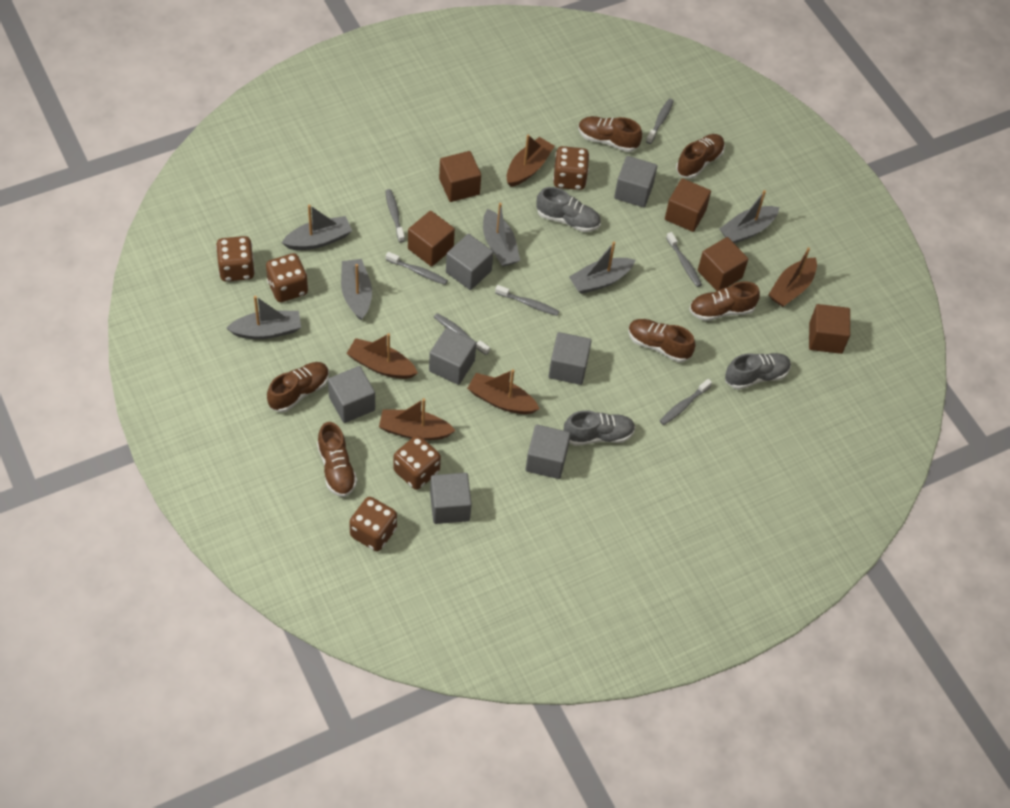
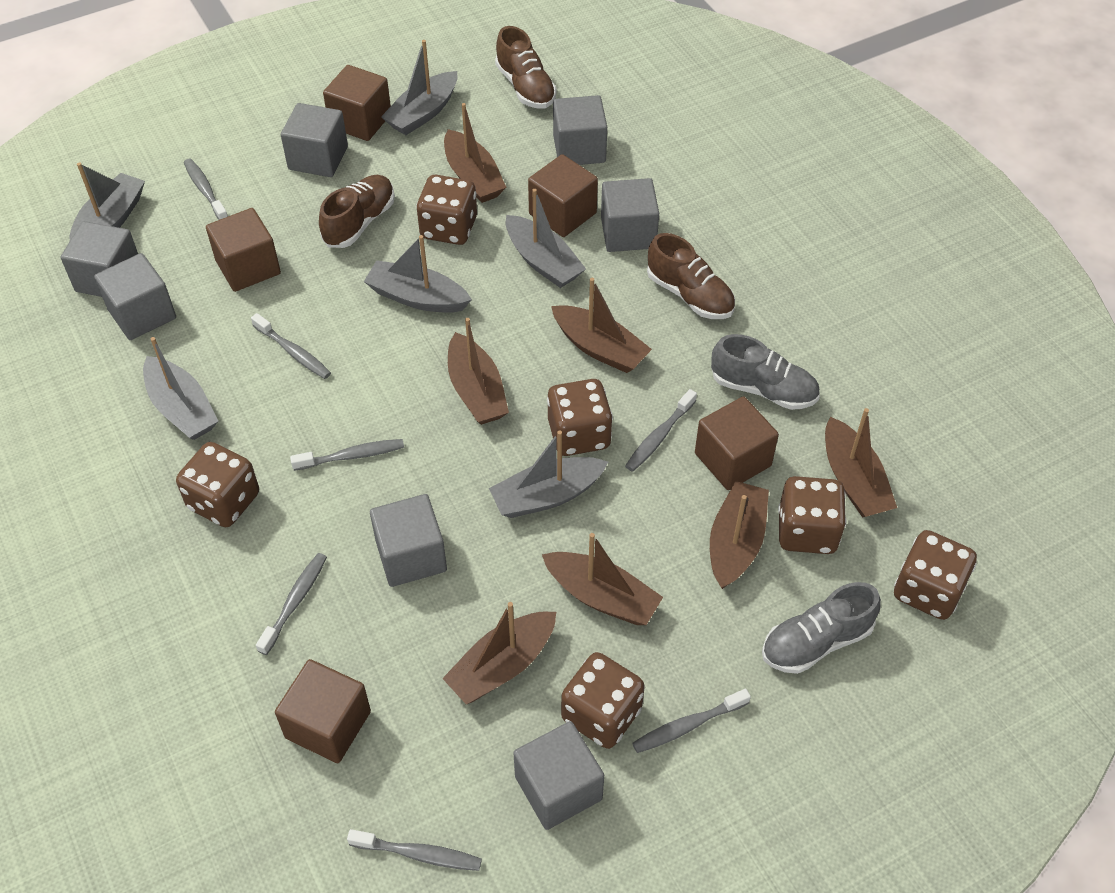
brown boat: 5 -> 7
brown dice: 5 -> 6
brown shoe: 6 -> 3
grey shoe: 3 -> 2

